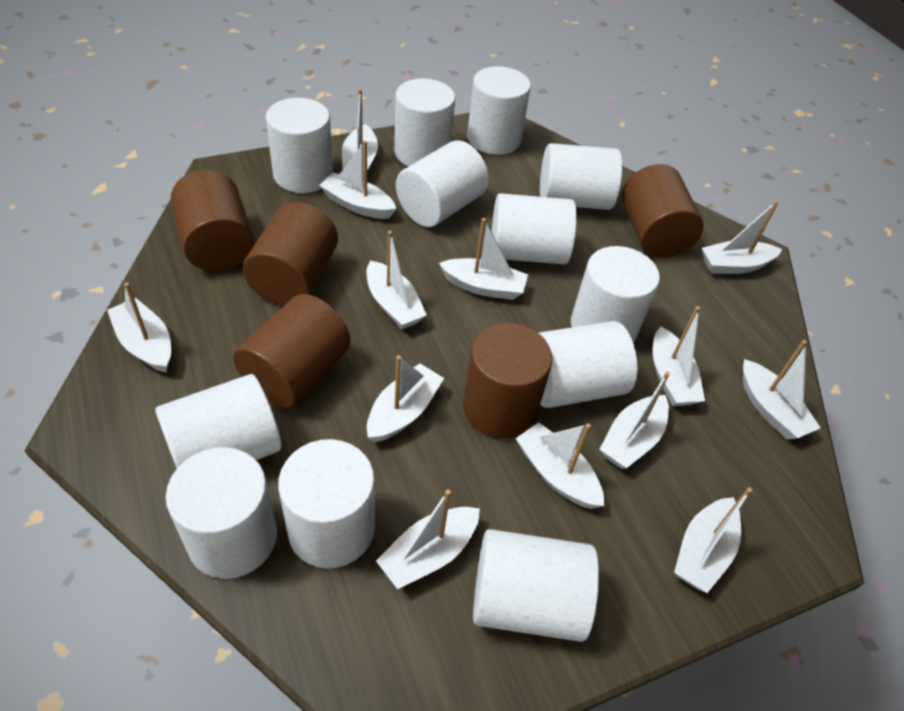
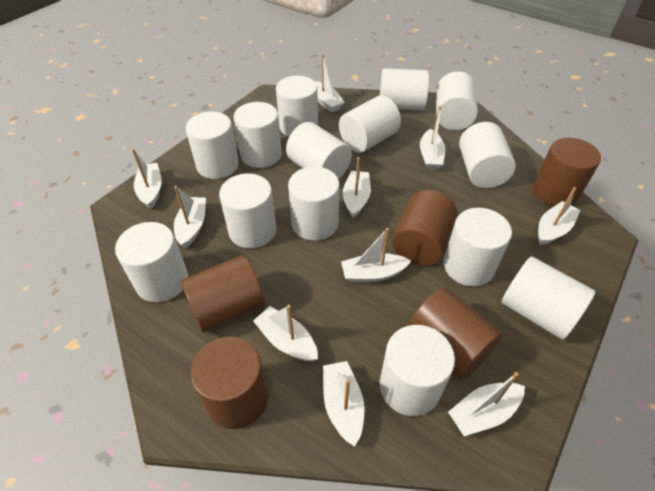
white boat: 13 -> 10
white cylinder: 12 -> 14

